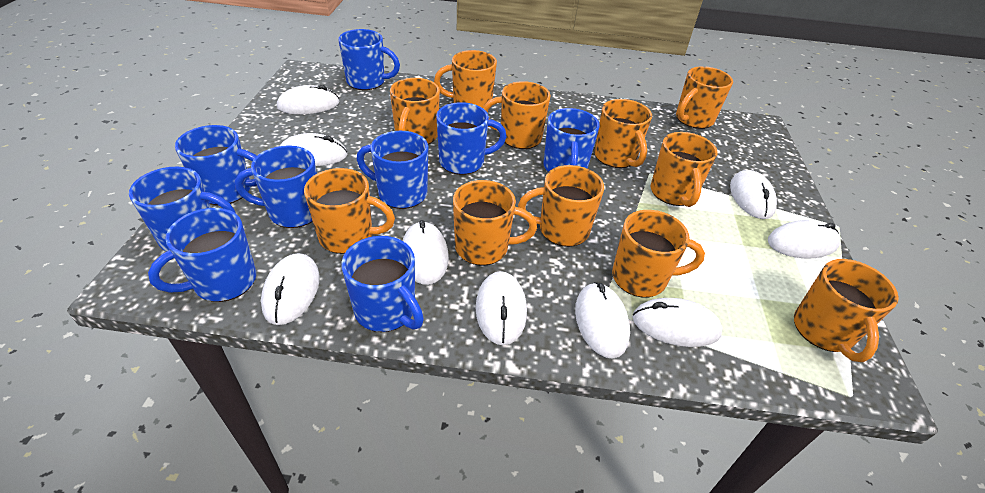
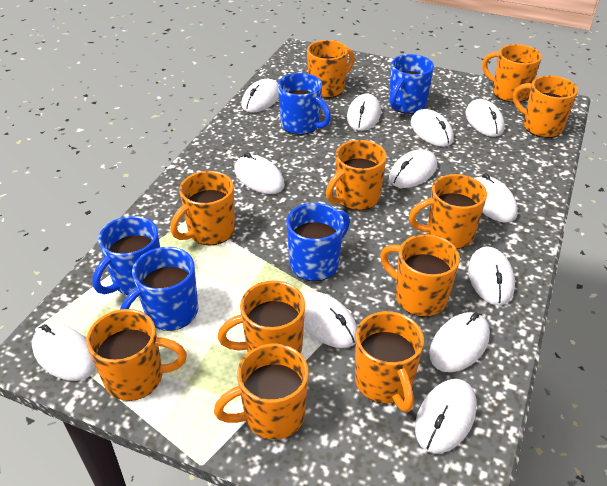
blue mug: 9 -> 5
white mouse: 9 -> 12

